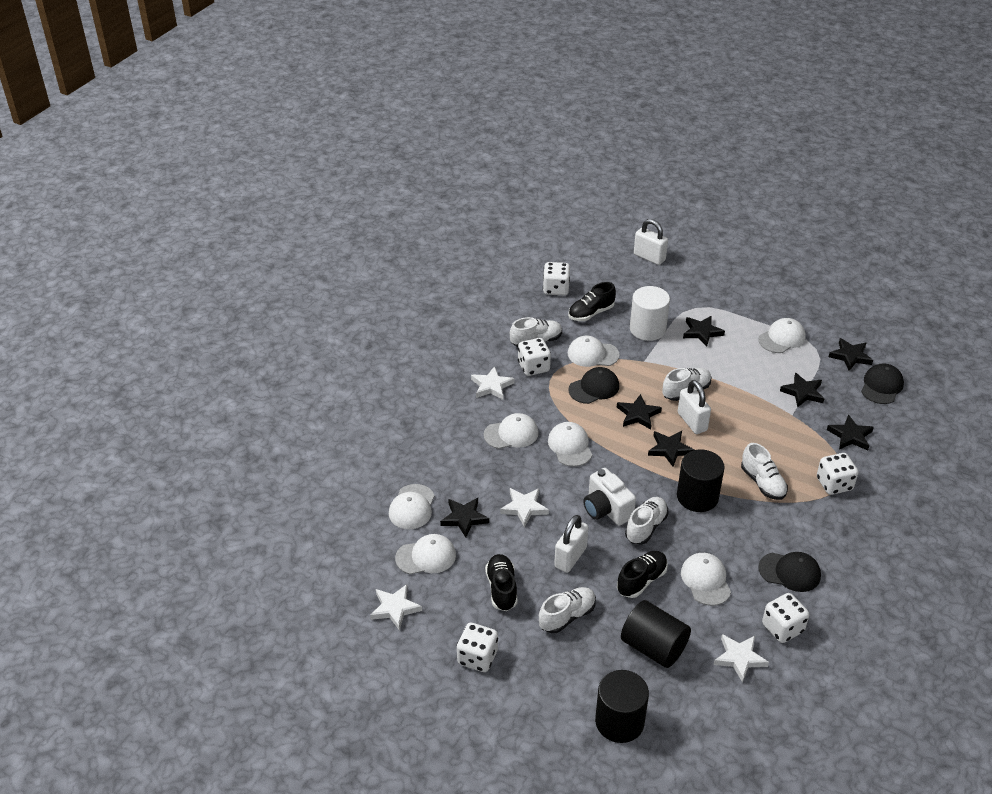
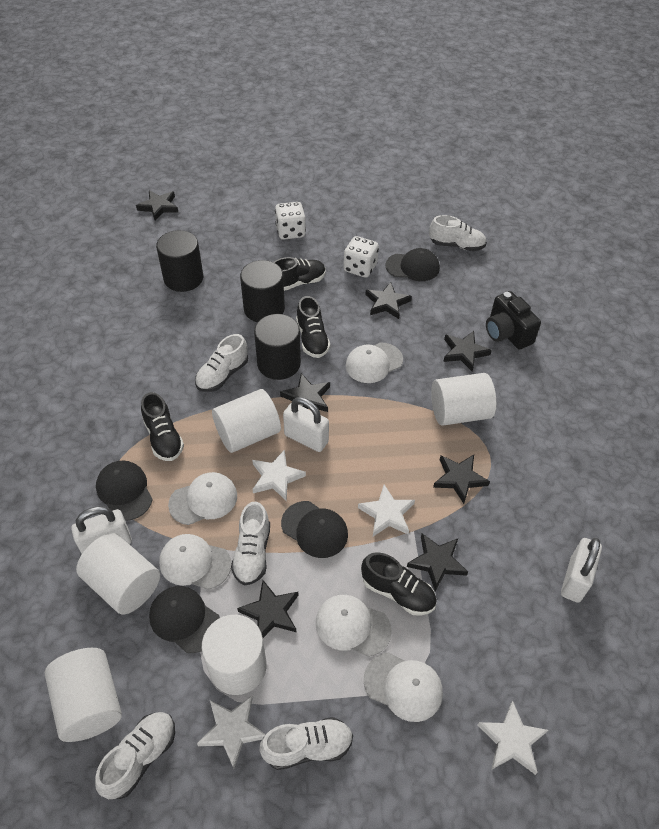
black camera: 0 -> 1
black cap: 3 -> 4
black shoe: 3 -> 4
white camera: 1 -> 0
white cap: 7 -> 5
white cylinder: 1 -> 5
white dice: 5 -> 2

